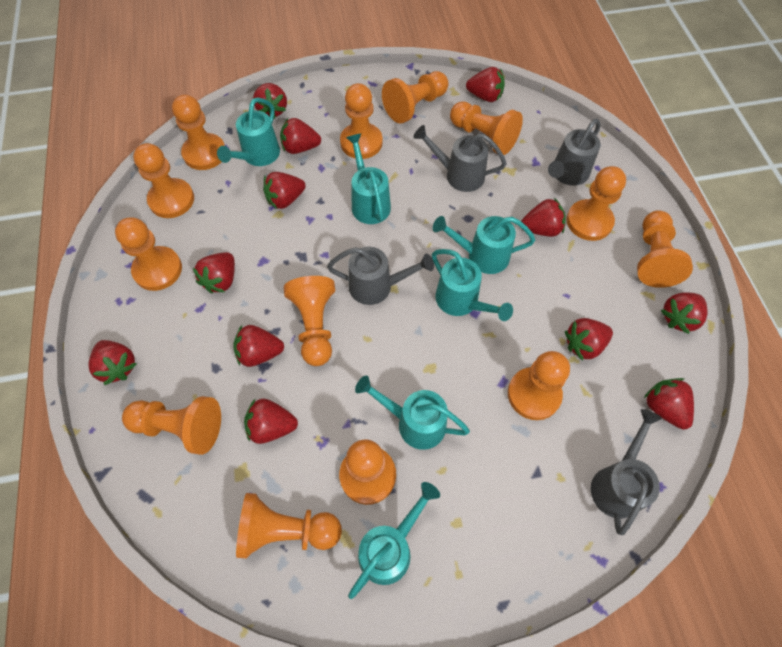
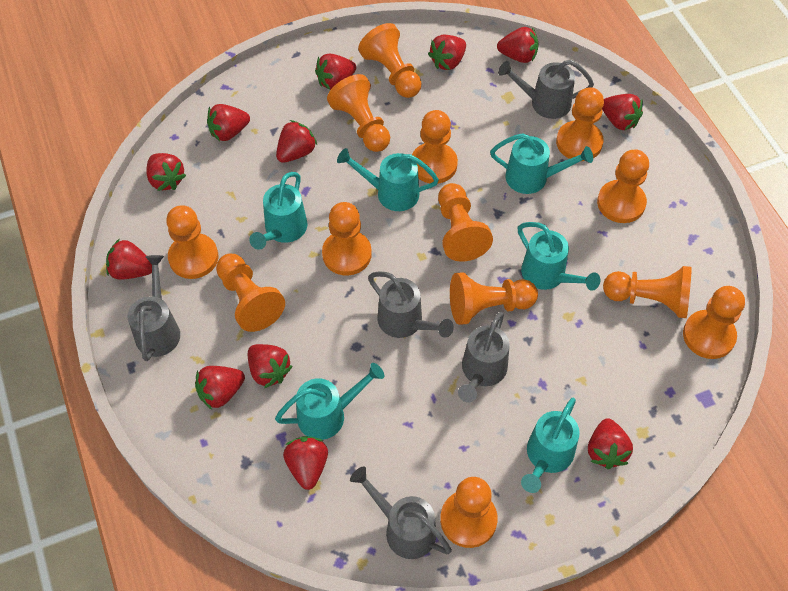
grey watering can: 4 -> 5

